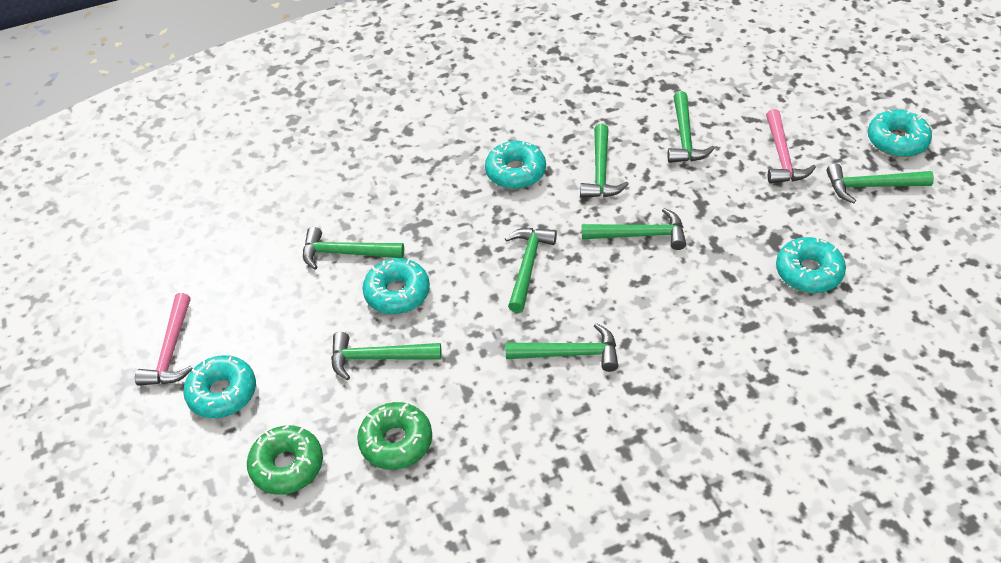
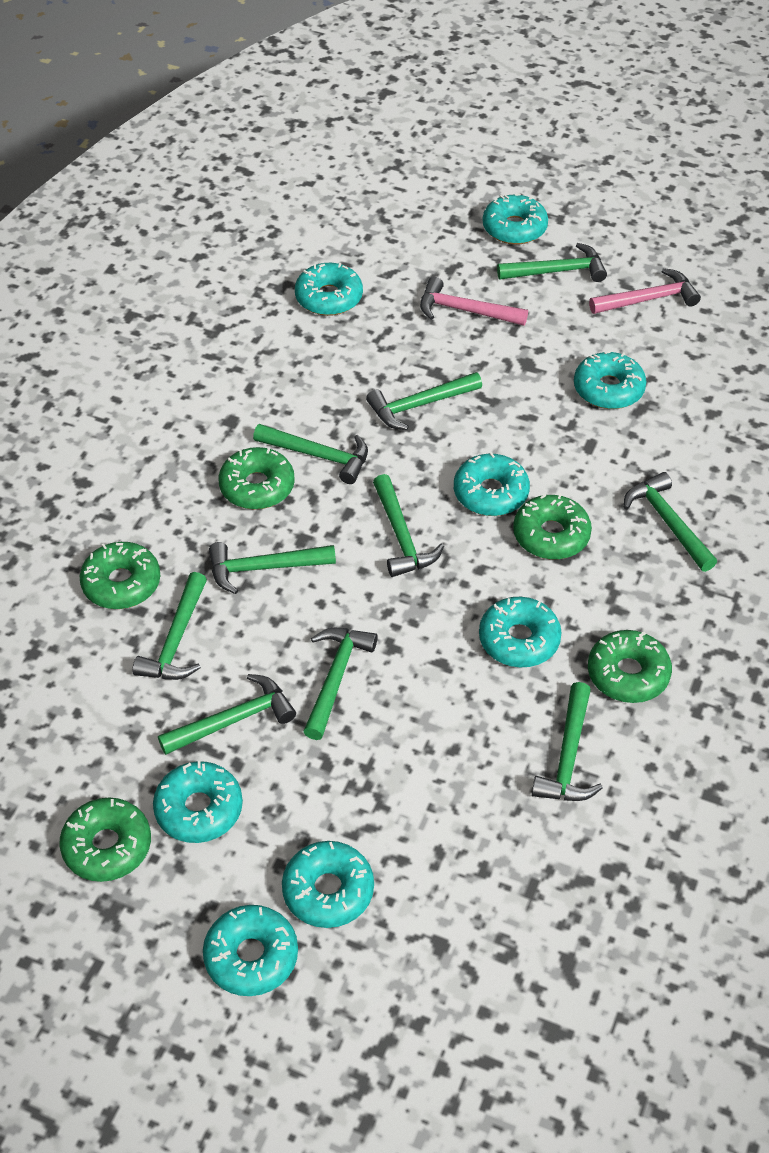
green donut: 2 -> 5
green hammer: 8 -> 10
turquoise donut: 5 -> 8

